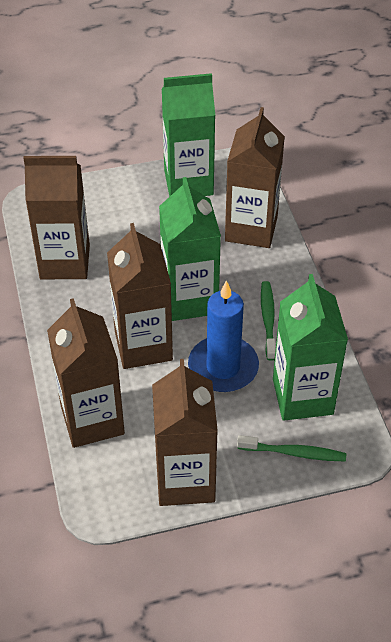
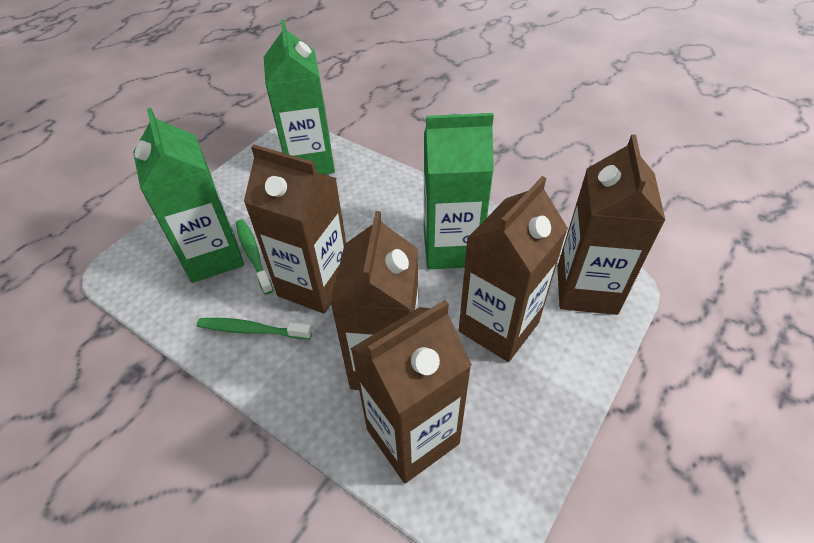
blue candle: 1 -> 0

